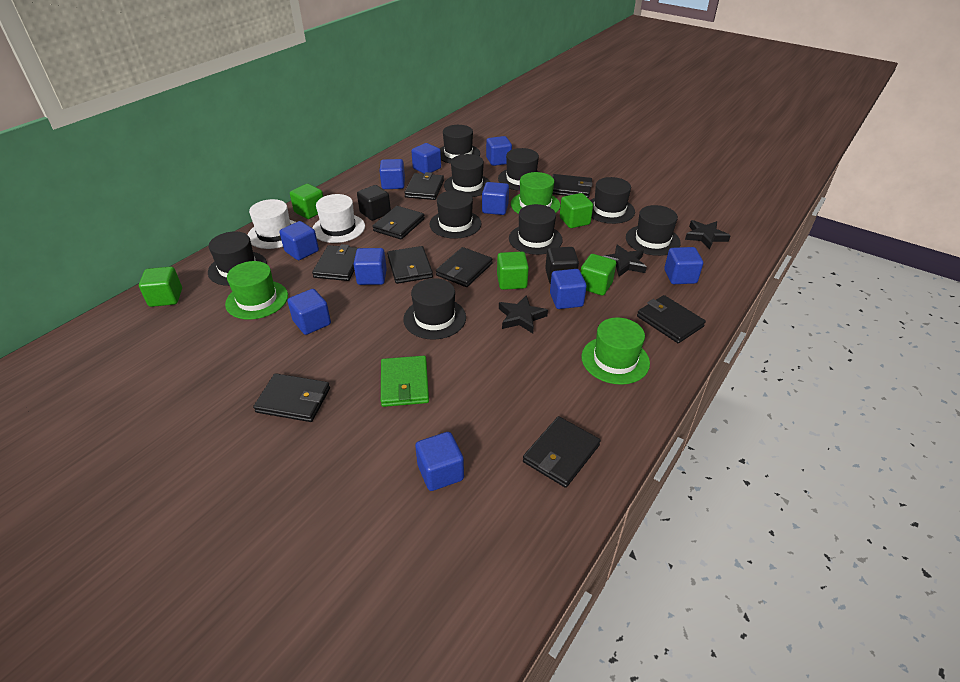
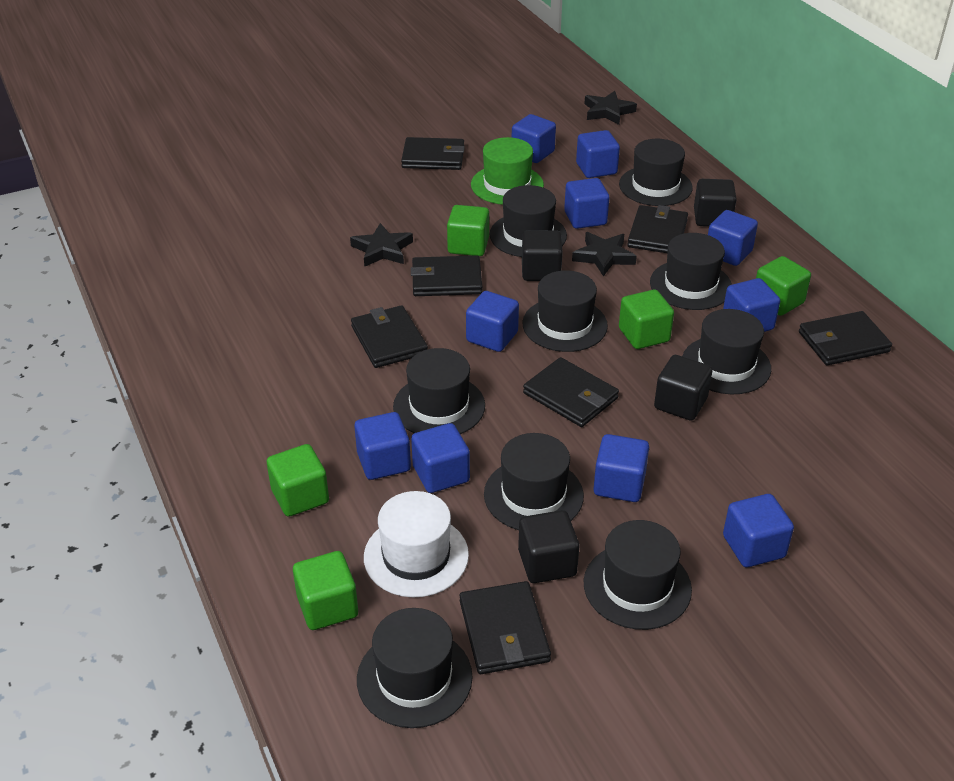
black cube: 2 -> 4
black wallet: 9 -> 7
green hat: 3 -> 1
green wallet: 1 -> 0
white hat: 2 -> 1

